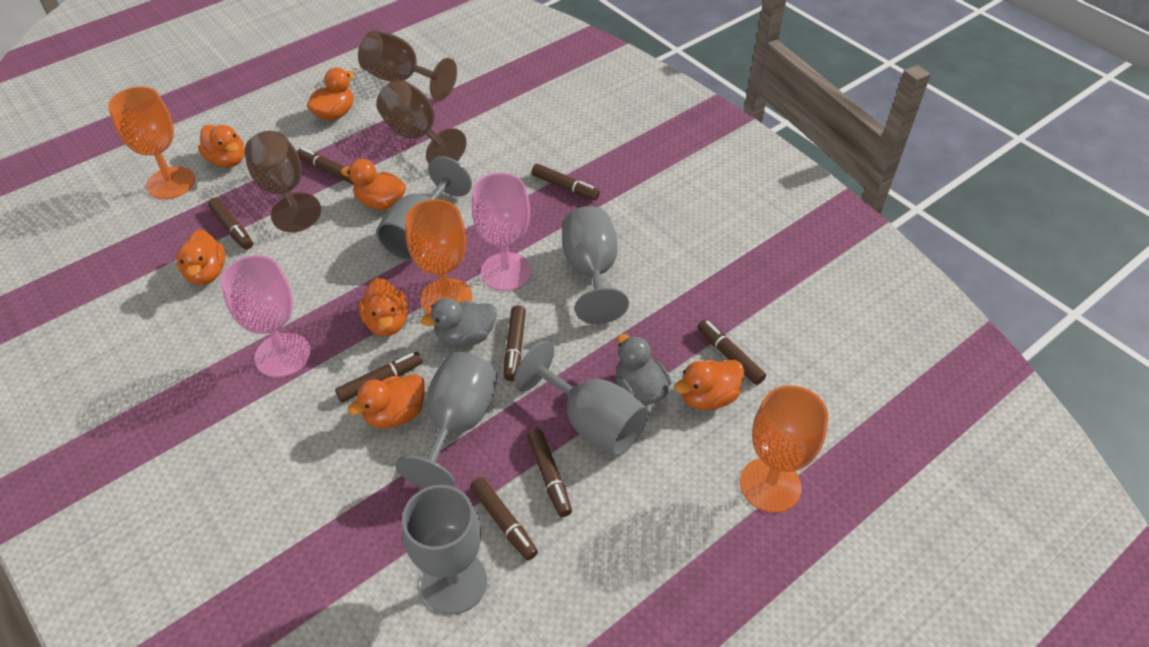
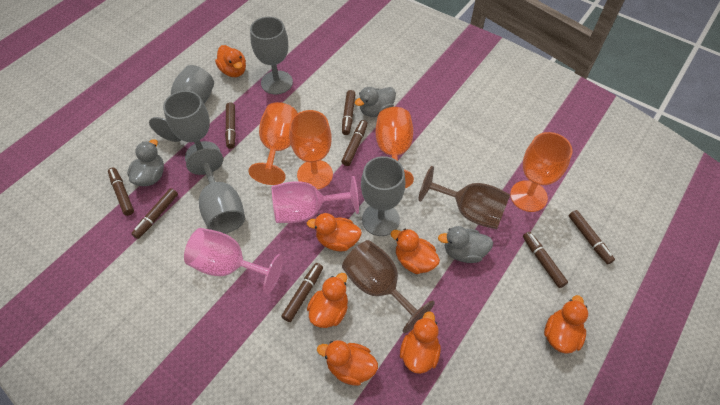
brown goblet: 3 -> 2
grey duck: 2 -> 3
orange goblet: 3 -> 4

